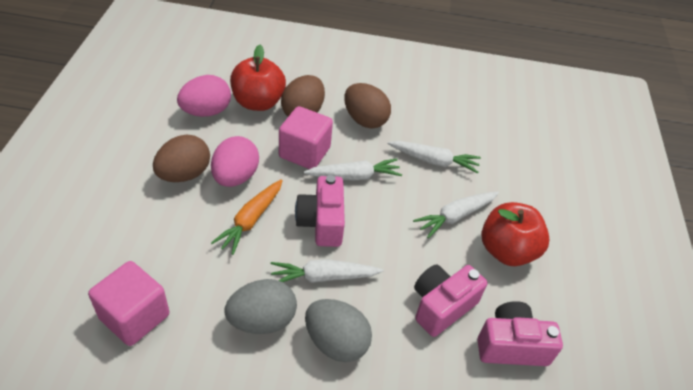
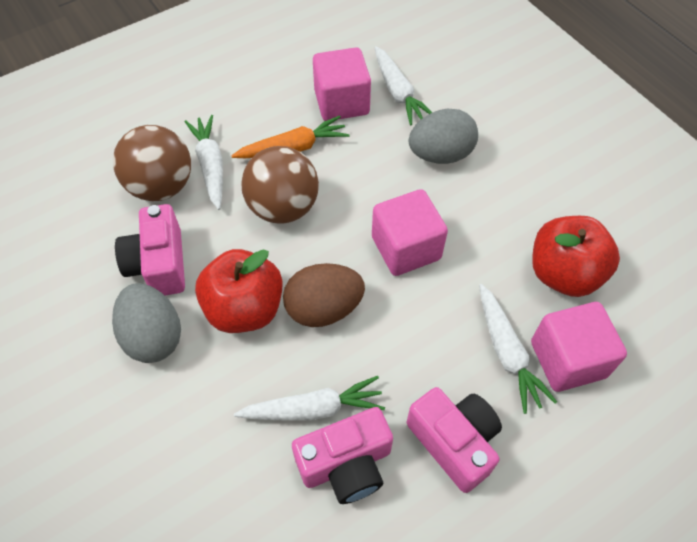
brown ball: 0 -> 2
brown egg: 3 -> 1
pink cube: 2 -> 3
pink egg: 2 -> 0

